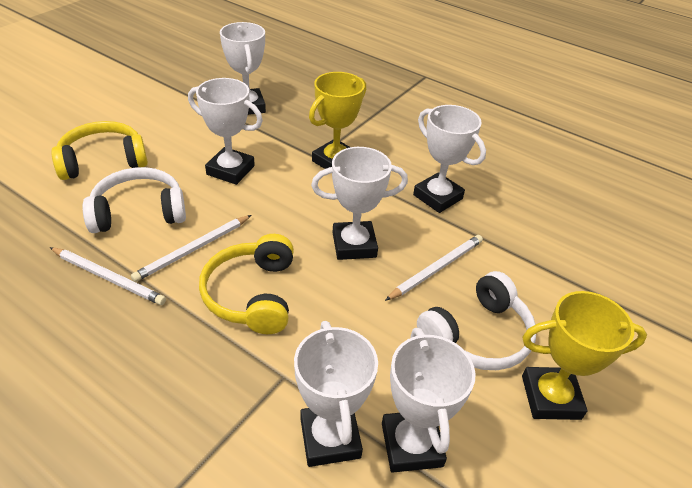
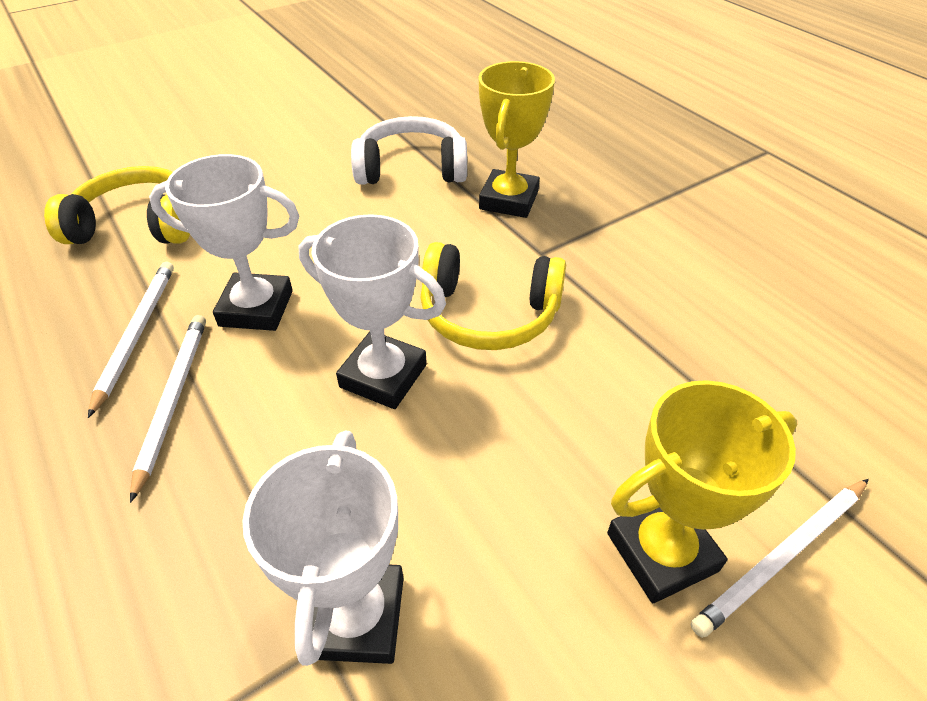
white headphones: 2 -> 1
white trophy: 6 -> 3

